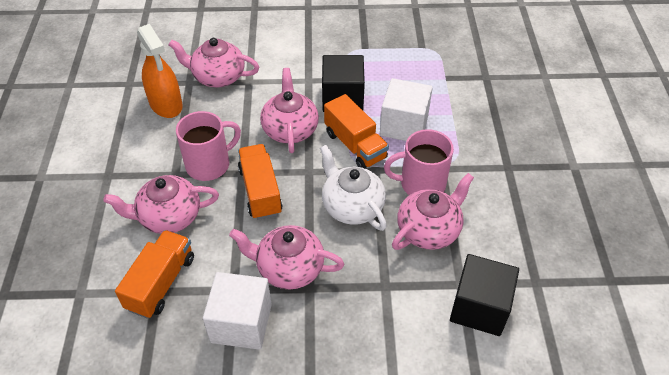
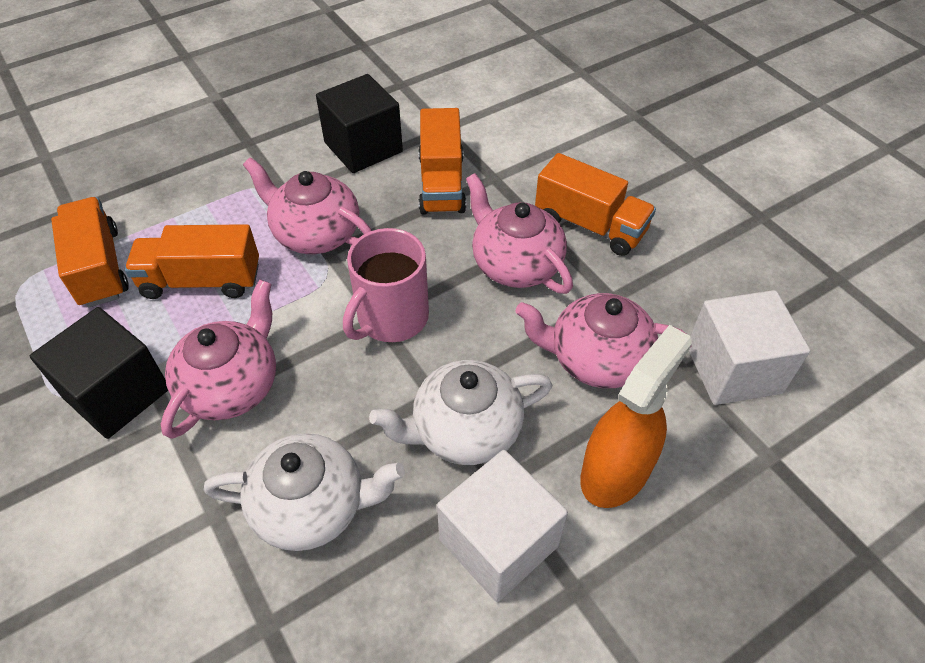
orange truck: 3 -> 4
pink mug: 2 -> 1
pink teapot: 5 -> 4
white teapot: 1 -> 2

